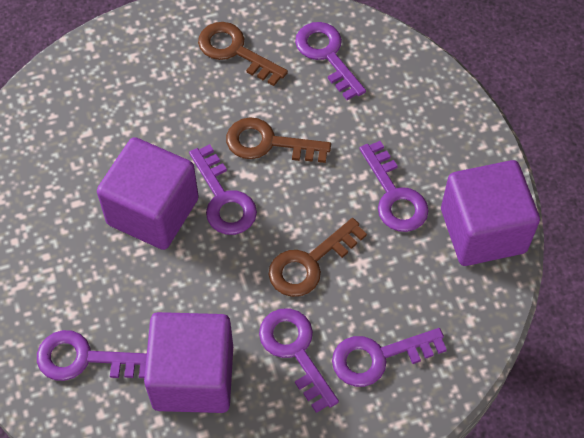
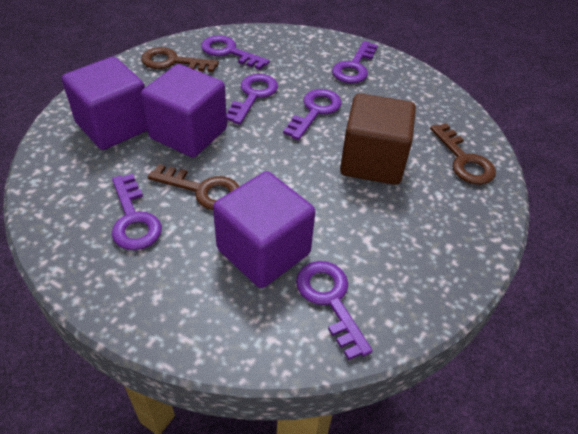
brown cube: 0 -> 1

